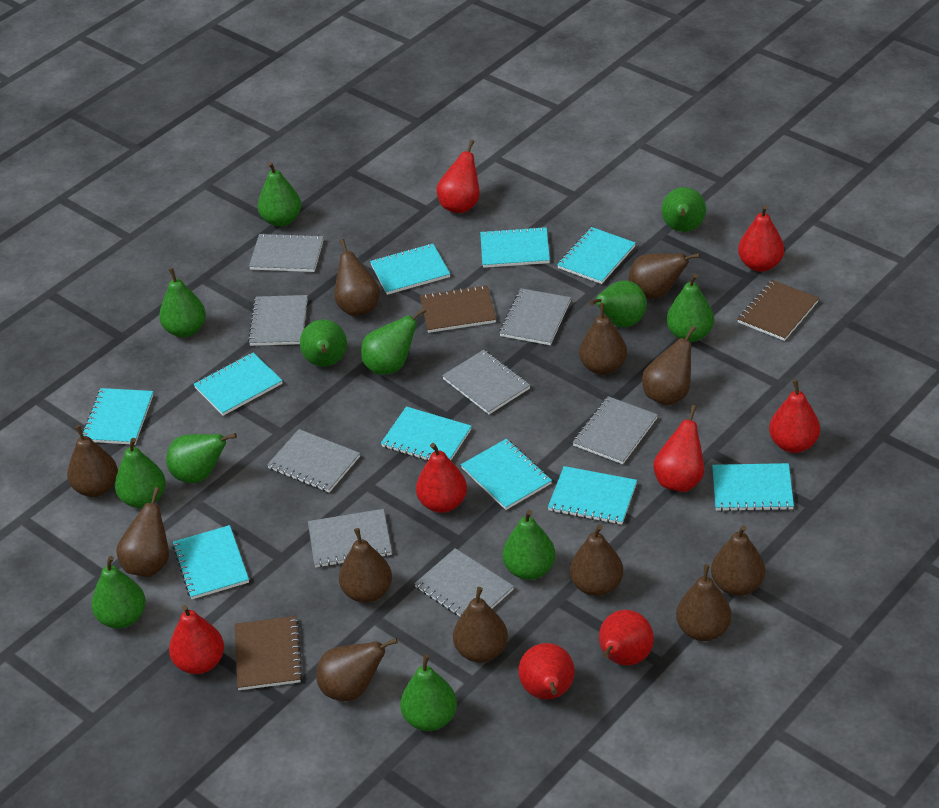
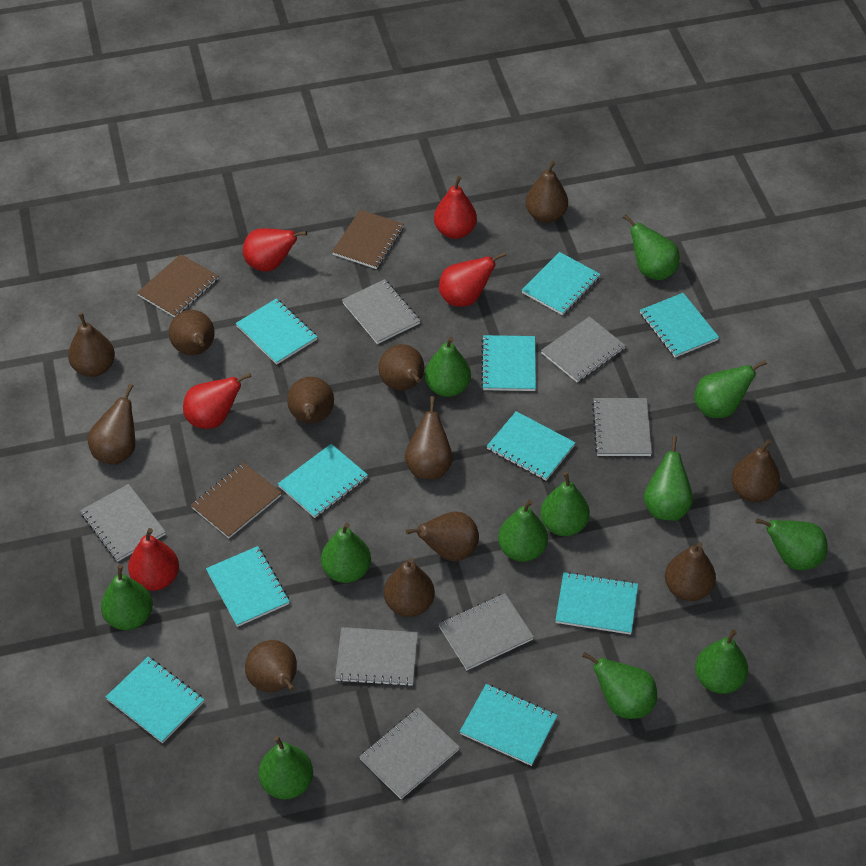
grey notebook: 8 -> 7
red pear: 8 -> 5

